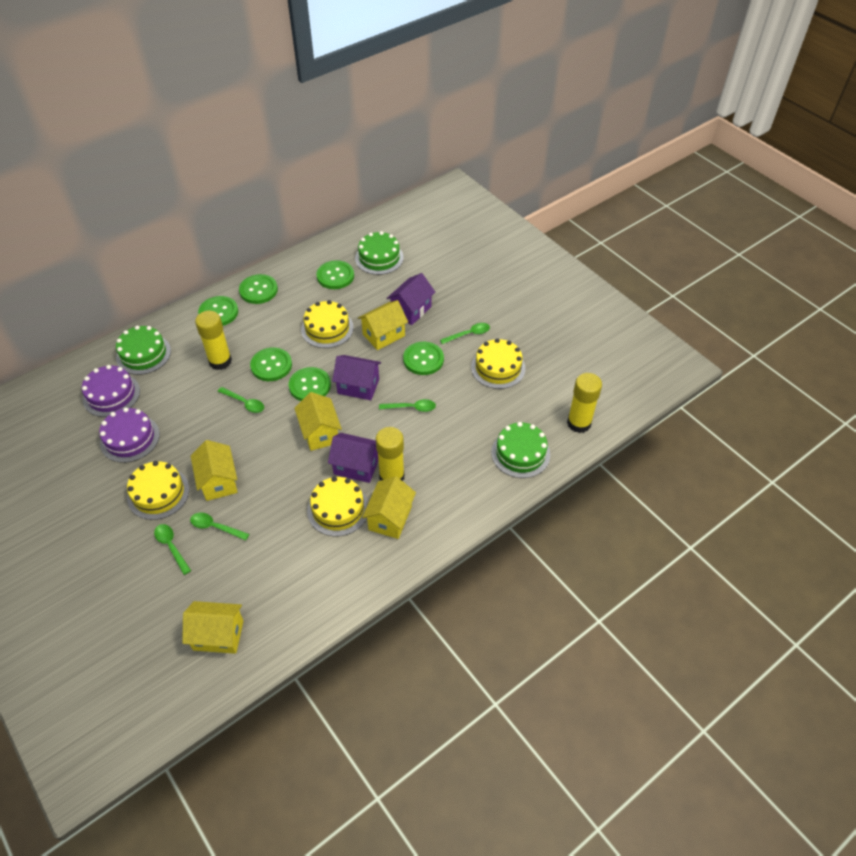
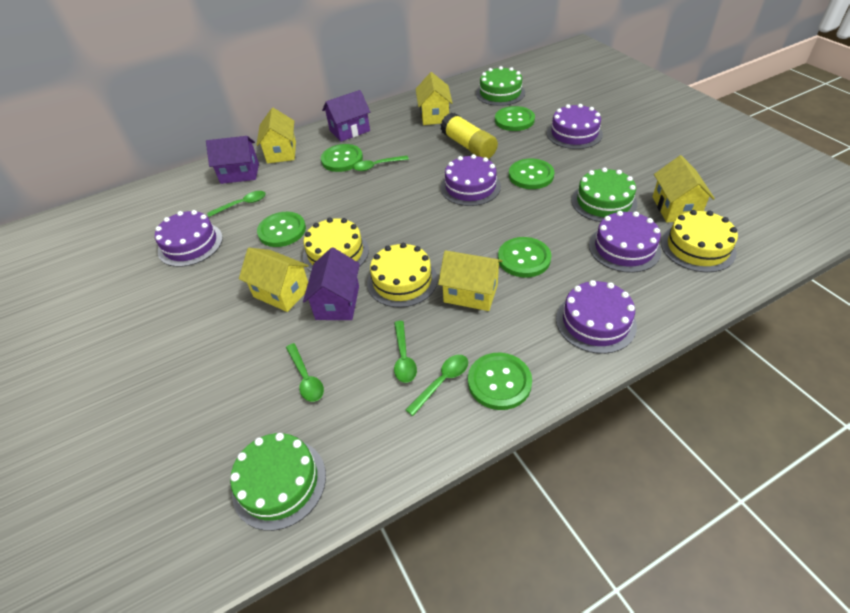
purple cake: 2 -> 5
yellow cake: 4 -> 3
yellow glue stick: 3 -> 1

